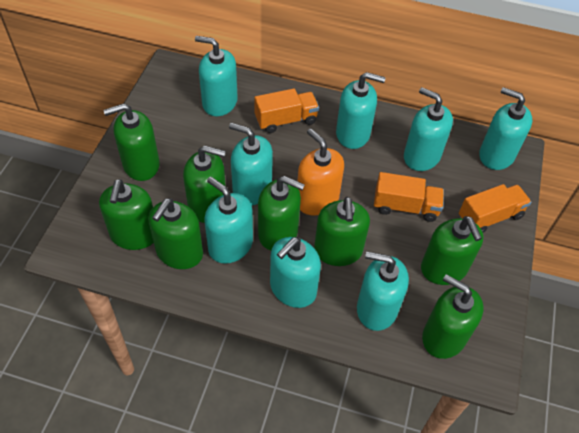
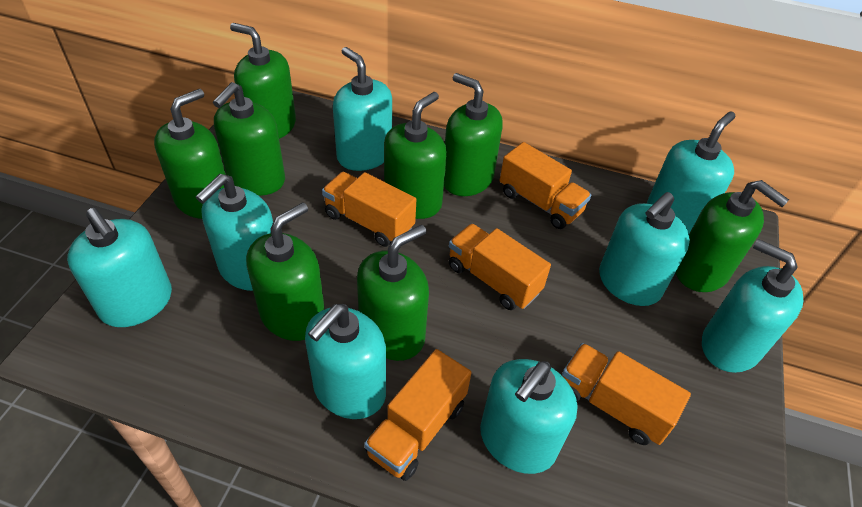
orange soap dispenser: 1 -> 0
orange truck: 3 -> 5

